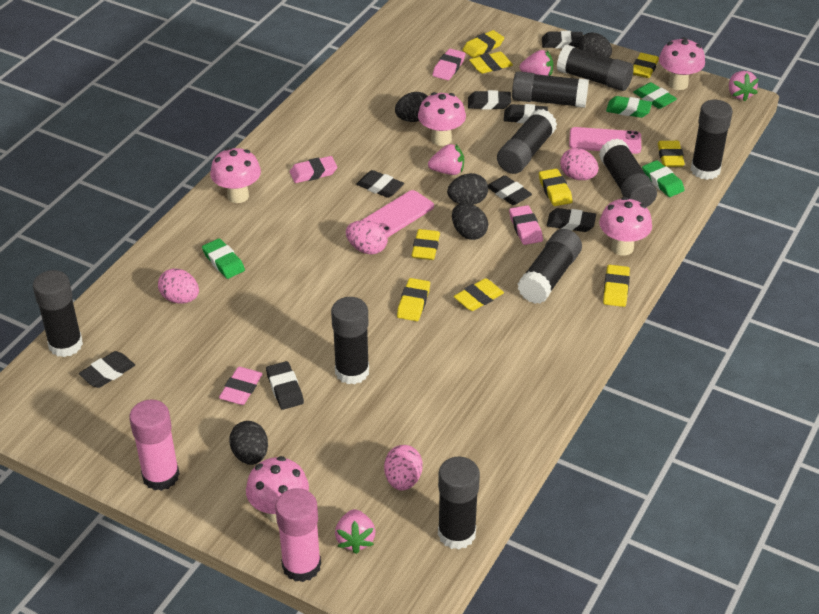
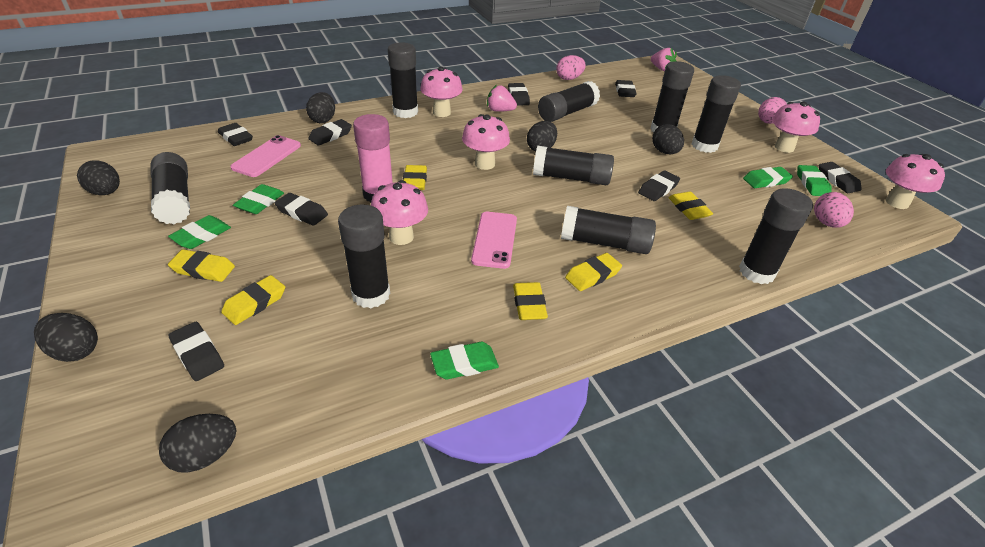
black egg: 5 -> 6
green eraser: 4 -> 5
pink egg: 4 -> 3
pink eraser: 4 -> 0
pink glue stick: 2 -> 1
pink strawberry: 4 -> 2
yellow eraser: 9 -> 6

